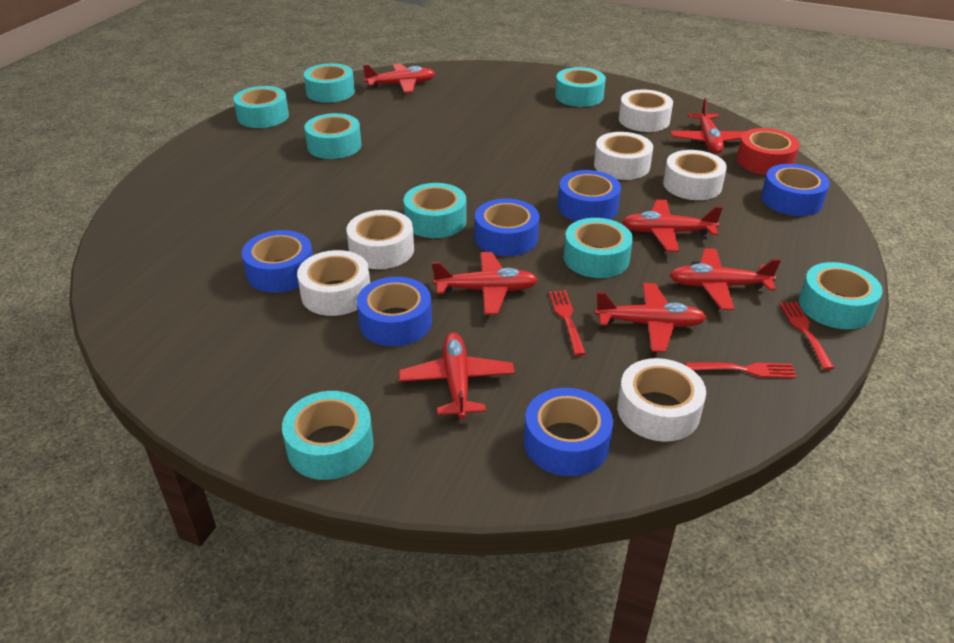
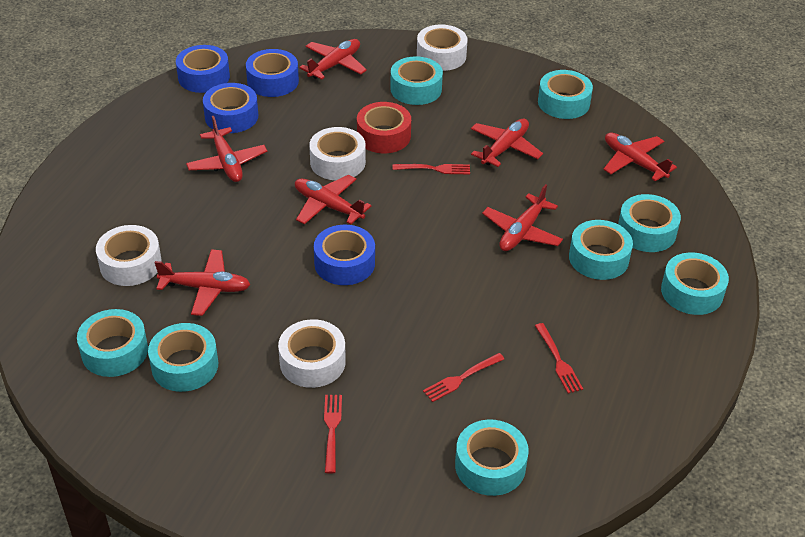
blue tape: 6 -> 4
red fork: 3 -> 4
white tape: 6 -> 4

